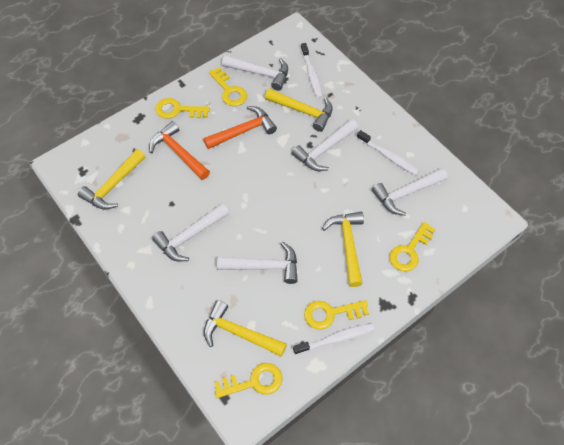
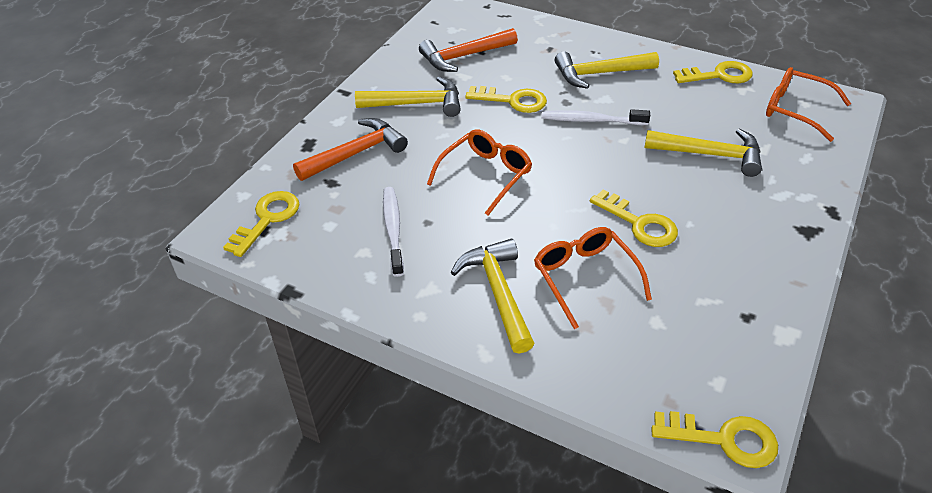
orange glasses: 0 -> 3
white hammer: 5 -> 0
white toothbrush: 3 -> 2

